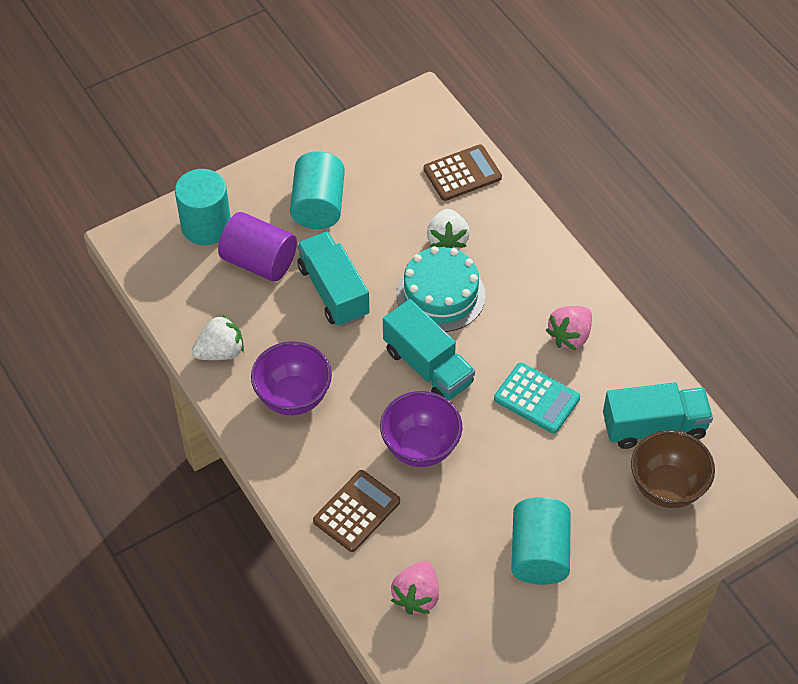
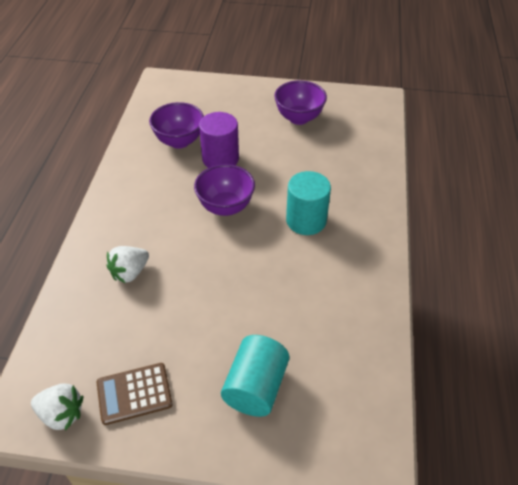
brown bowl: 1 -> 0
brown calculator: 2 -> 1
pink strawberry: 2 -> 0
purple bowl: 2 -> 3
turquoise cake: 1 -> 0
turquoise calculator: 1 -> 0
turquoise cylinder: 3 -> 2
turquoise truck: 3 -> 0

